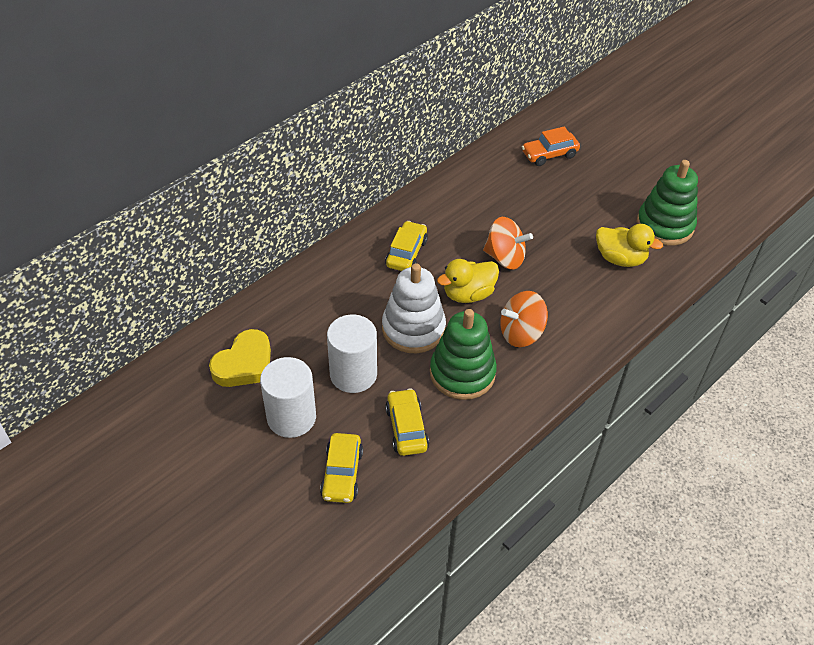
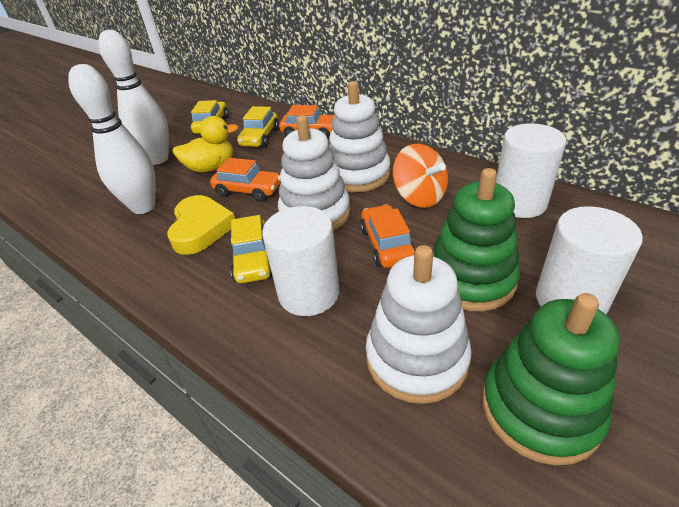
orange car: 1 -> 3
orange spinning top: 2 -> 1
white bowling pin: 0 -> 2
white cylinder: 2 -> 3
white stacking toy: 1 -> 3
yellow duck: 2 -> 1

